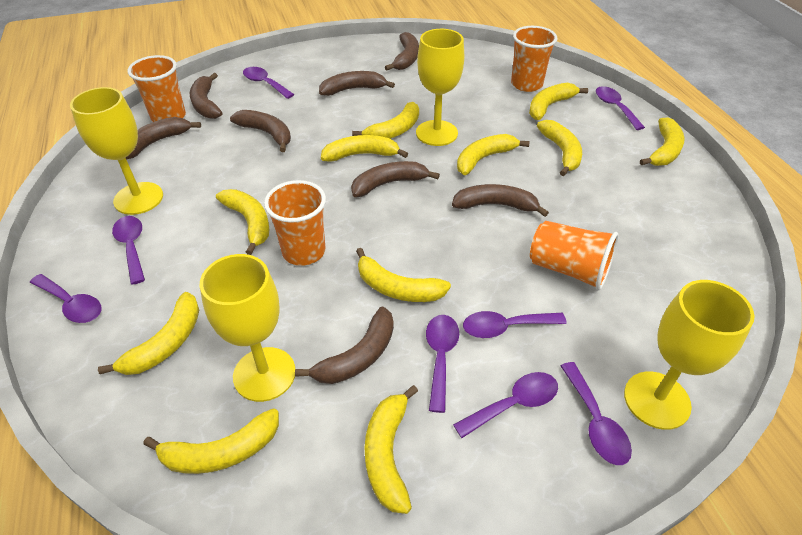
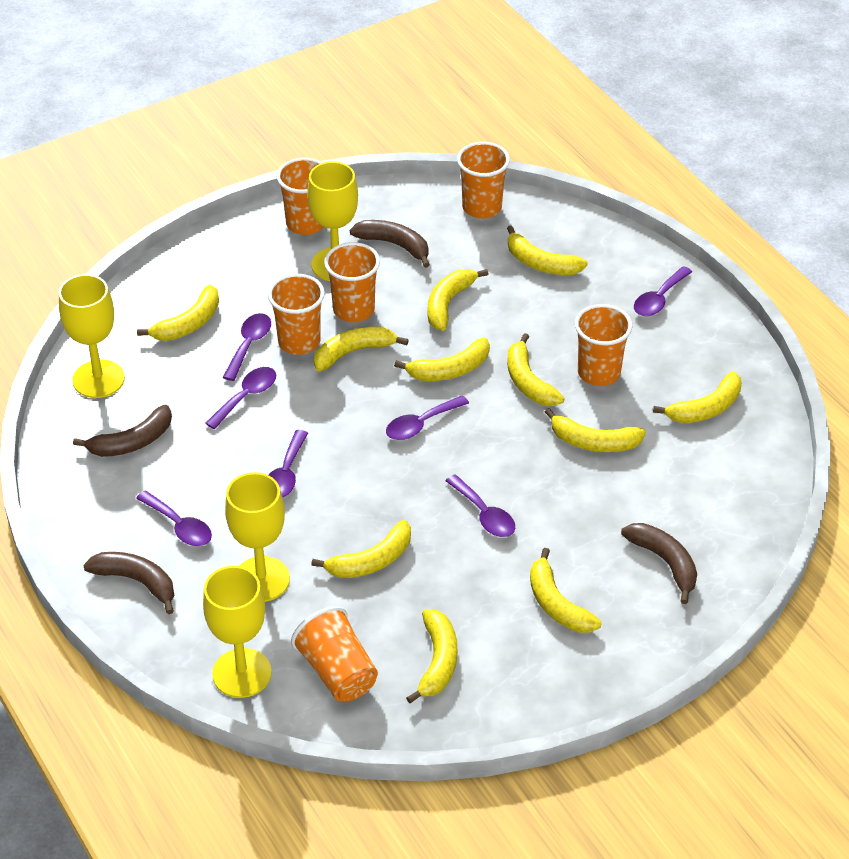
brown banana: 8 -> 4
orange cup: 4 -> 6
purple spoon: 8 -> 7

